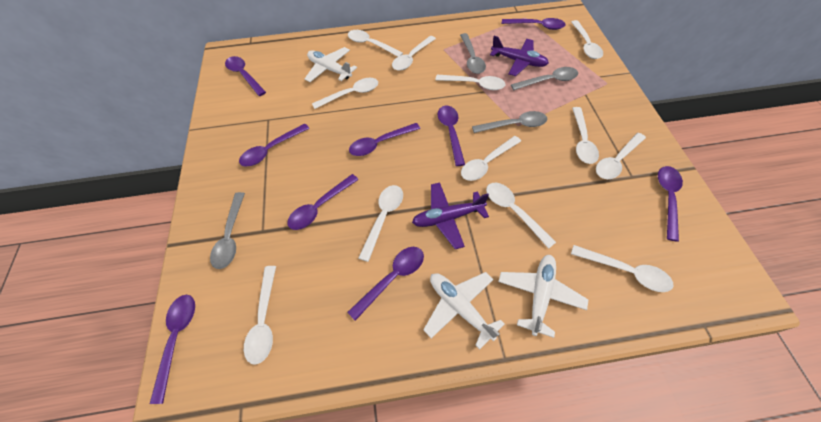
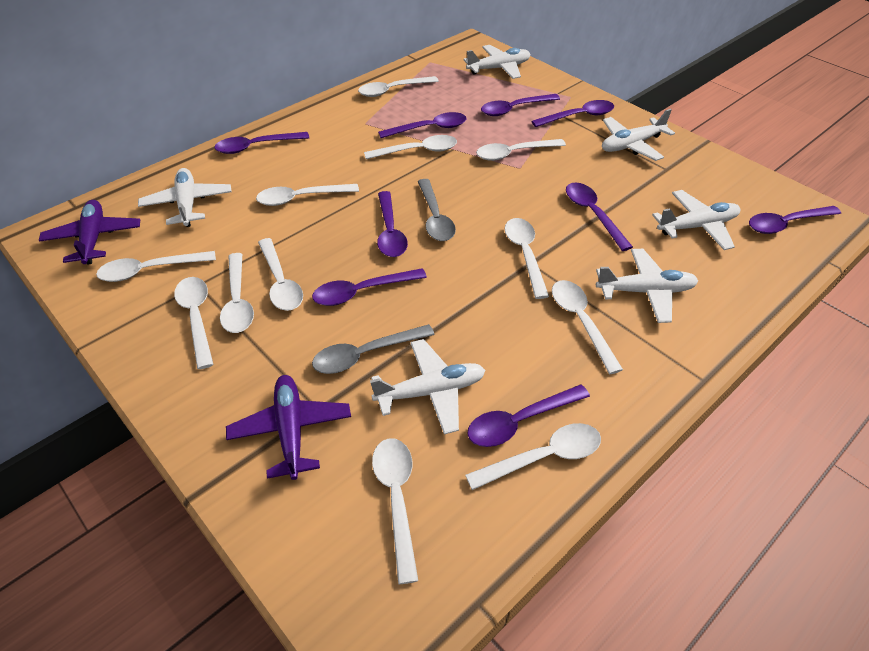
grey spoon: 4 -> 2
white plane: 3 -> 6

